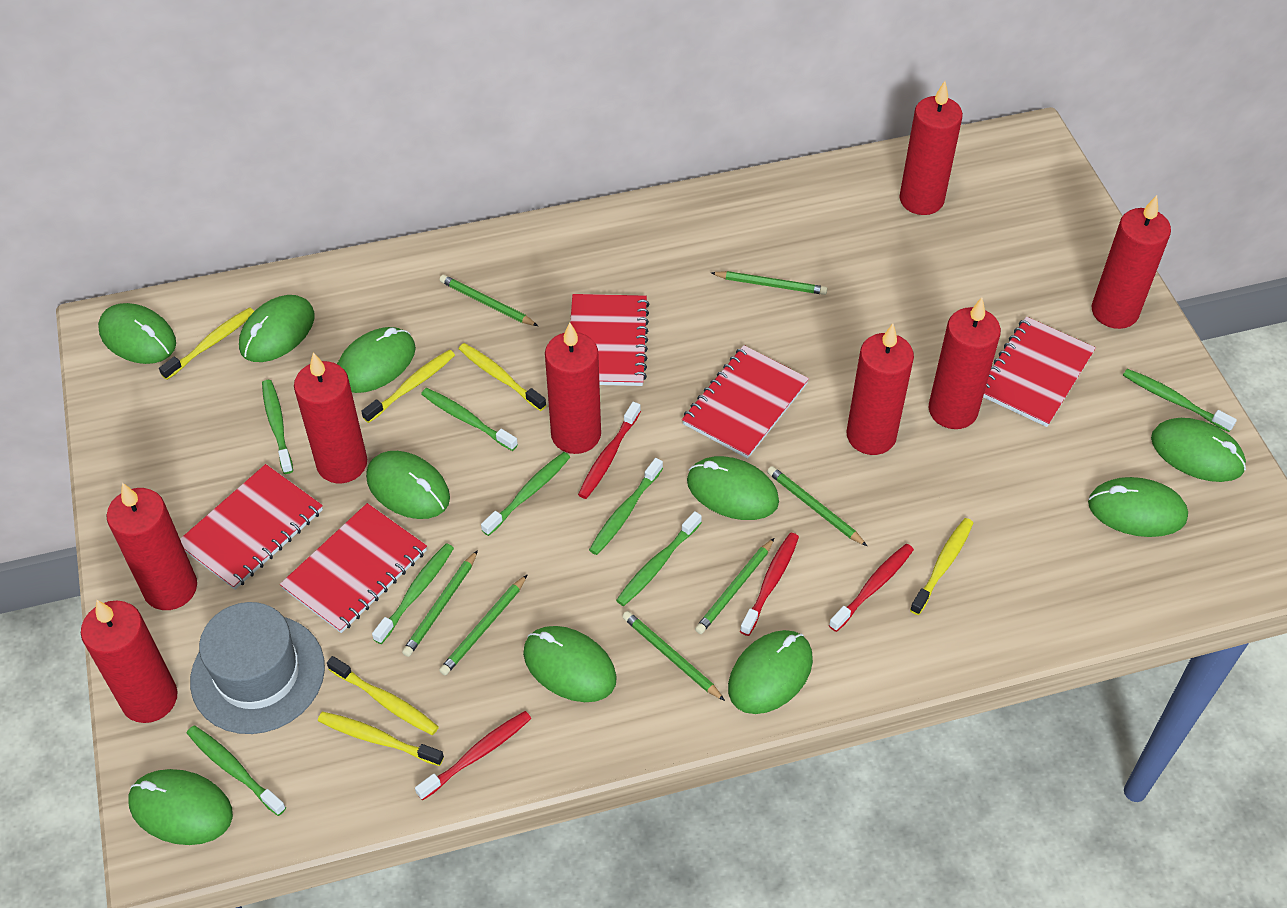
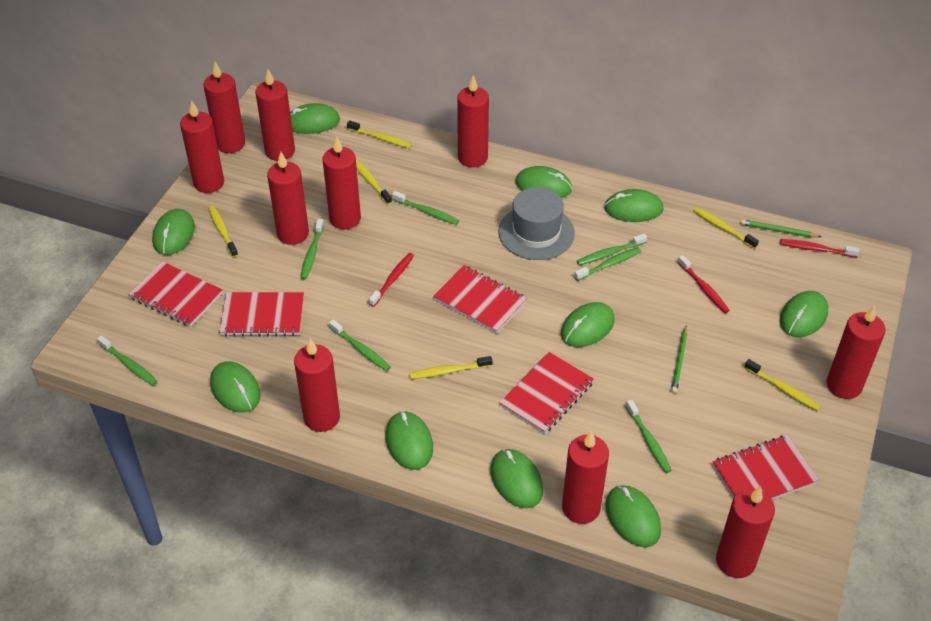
green pencil: 7 -> 2
green toothbrush: 8 -> 7
red candle: 8 -> 10
red toothbrush: 4 -> 3

